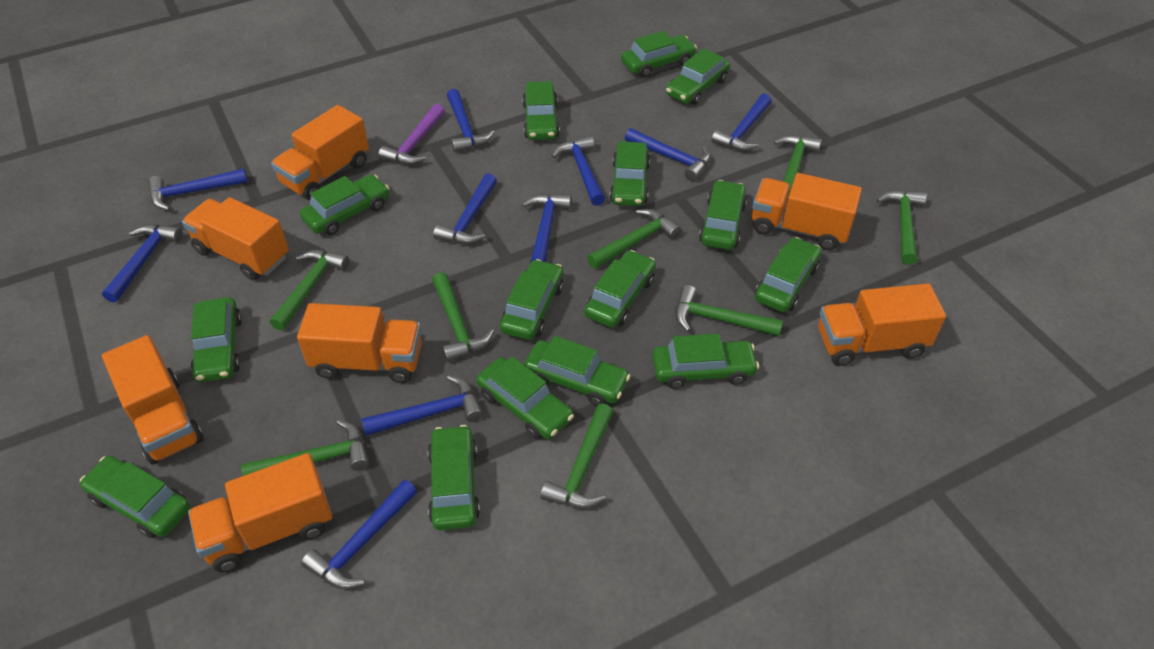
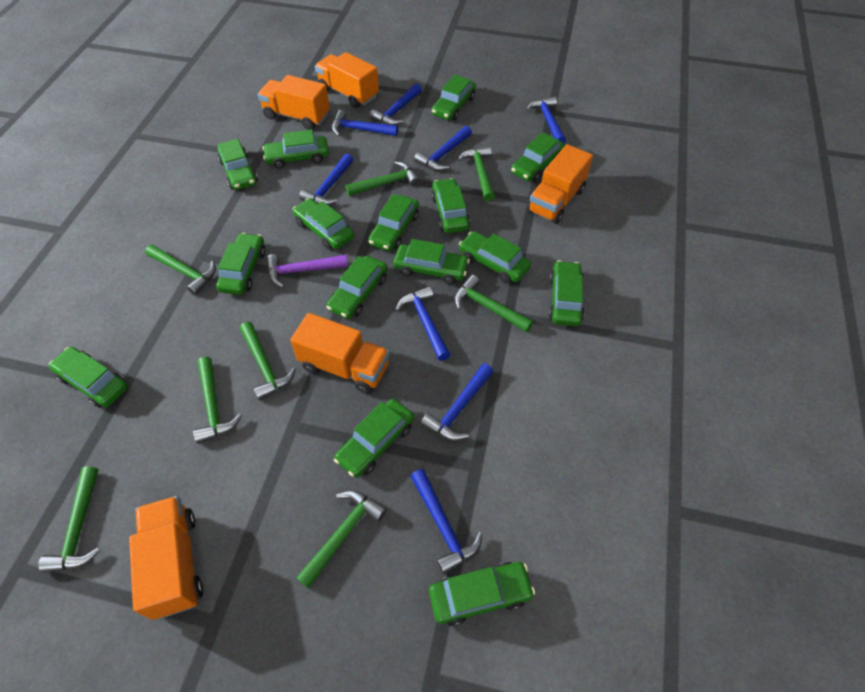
blue hammer: 10 -> 8
orange truck: 7 -> 5

